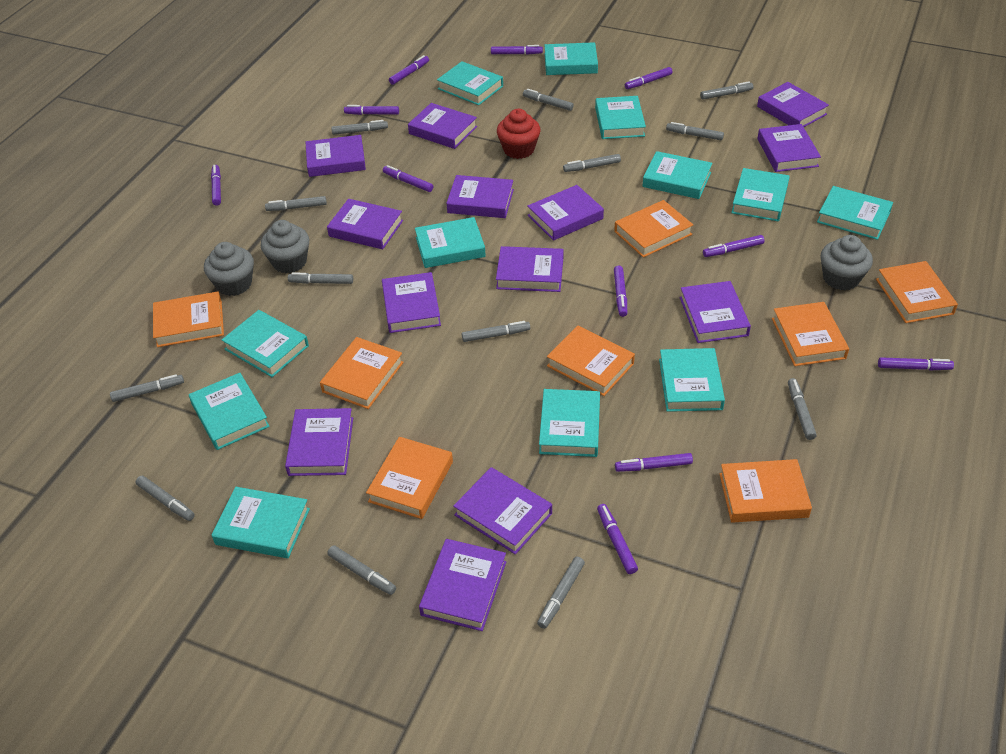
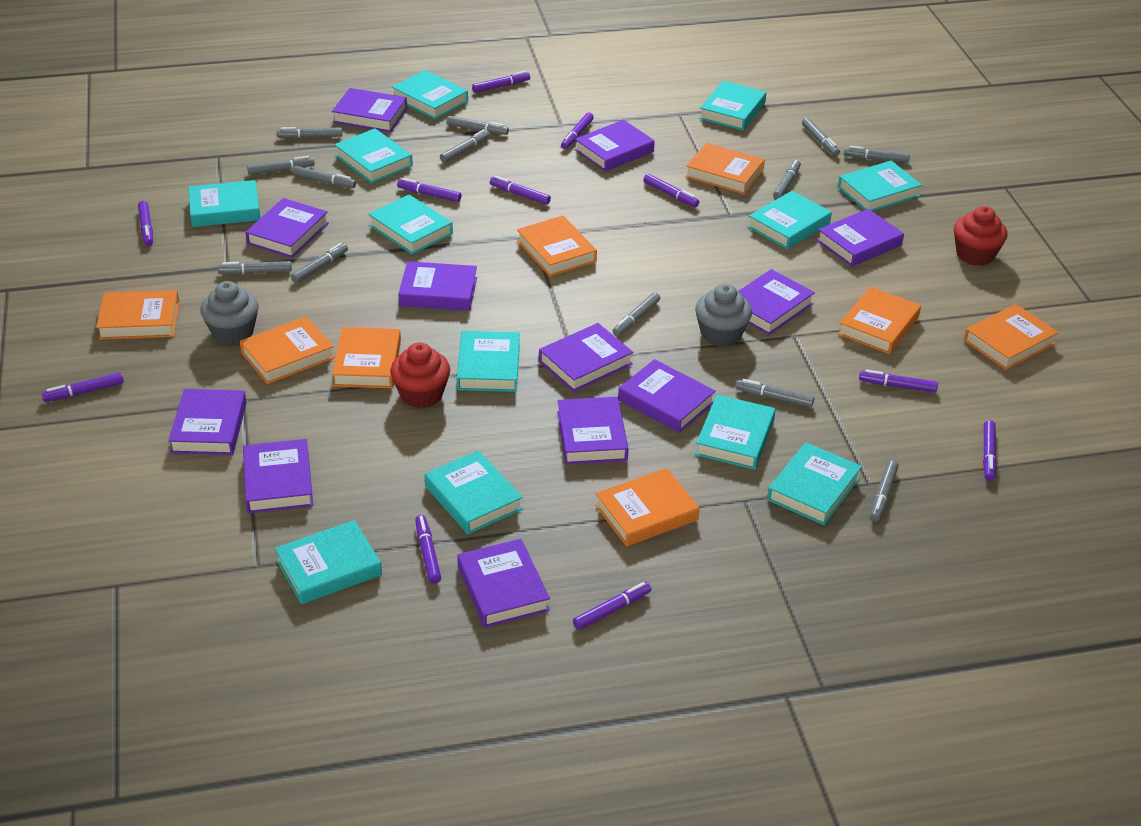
grey cupcake: 3 -> 2
purple book: 13 -> 12
red cupcake: 1 -> 2

